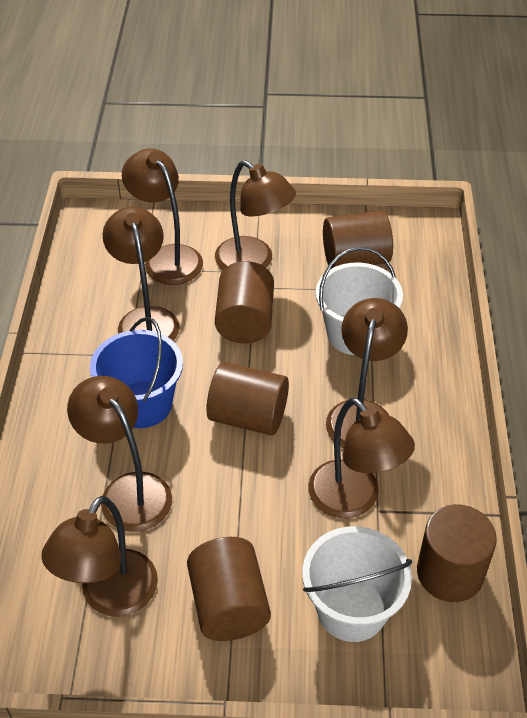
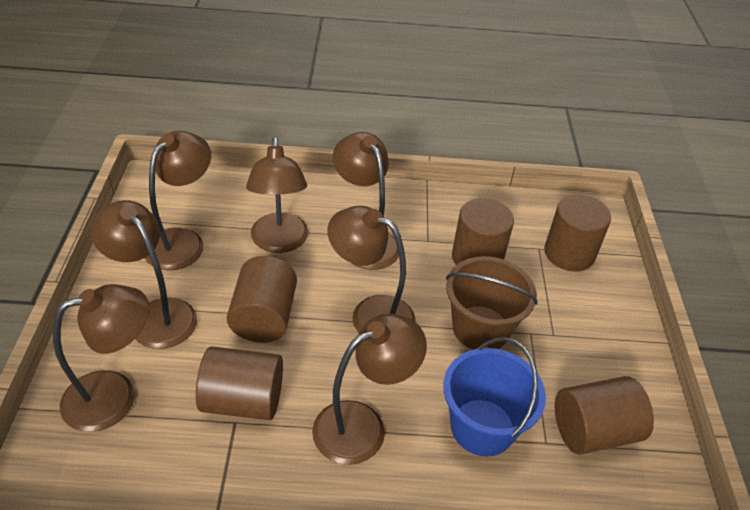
brown bucket: 0 -> 1
white bucket: 2 -> 0

